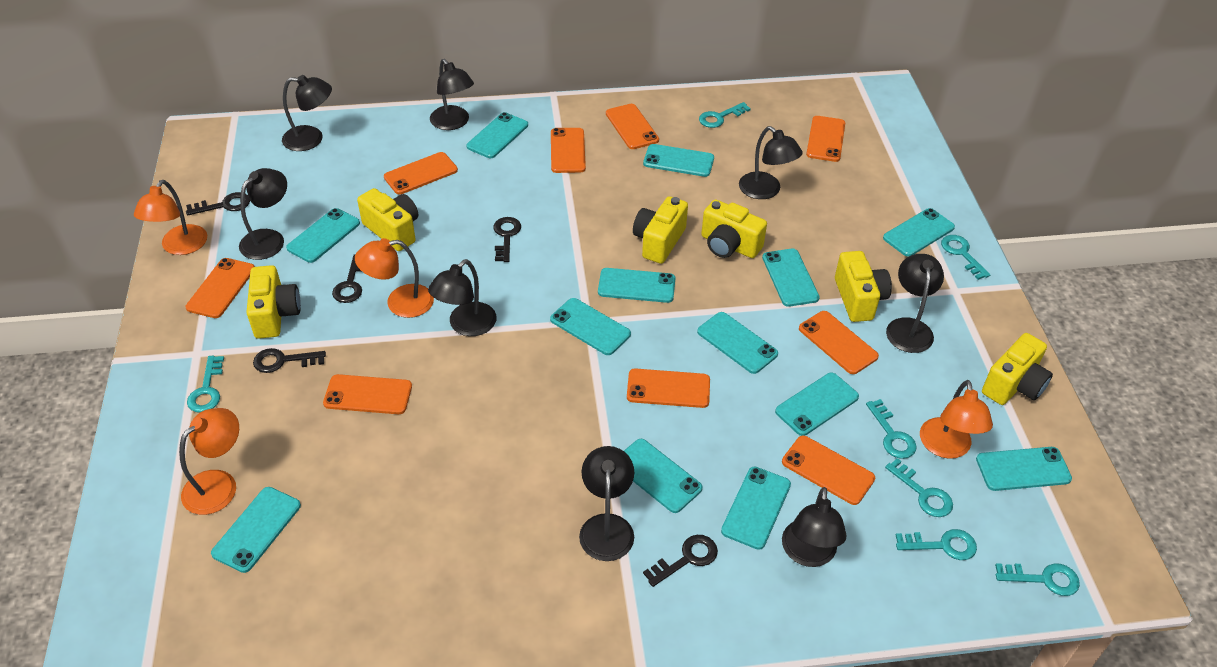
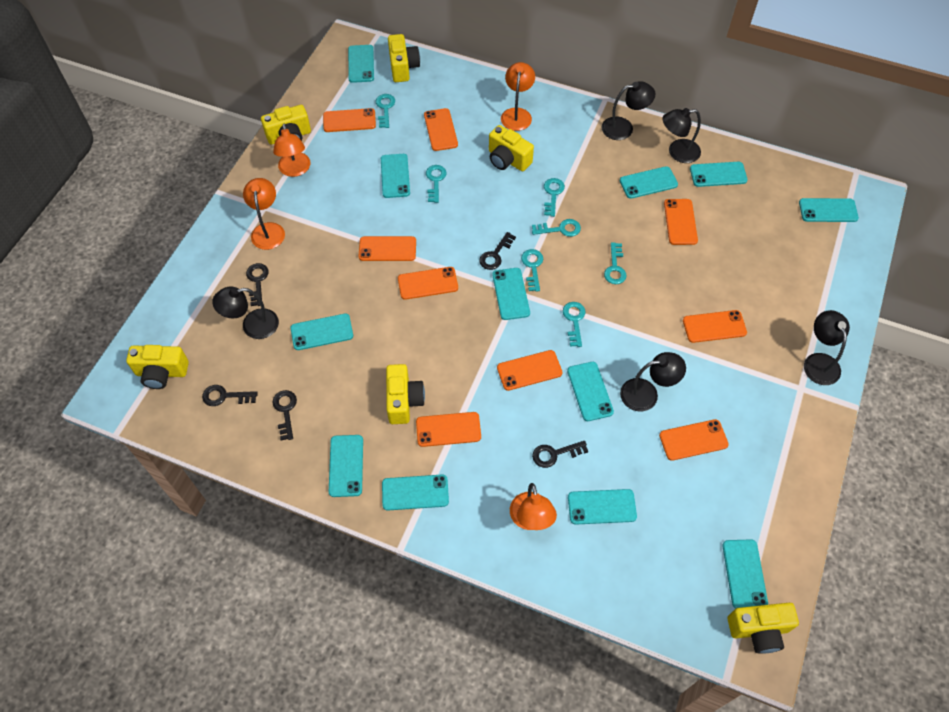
black lamp: 8 -> 5
turquoise phone: 13 -> 12

